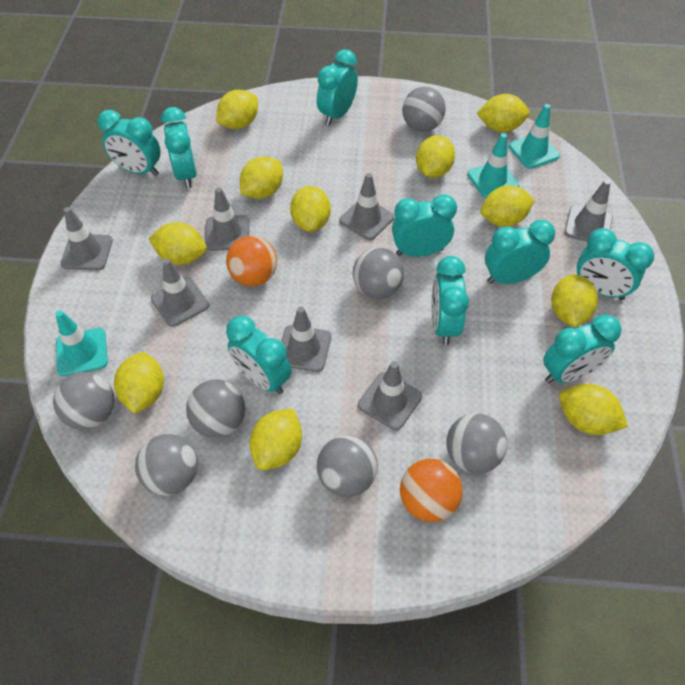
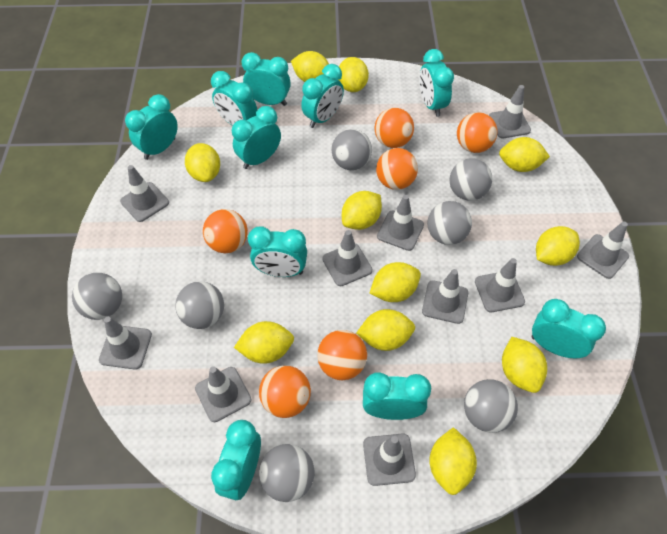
grey traffic cone: 7 -> 10
orange ball: 2 -> 6
turquoise clock: 9 -> 10
turquoise traffic cone: 3 -> 0

